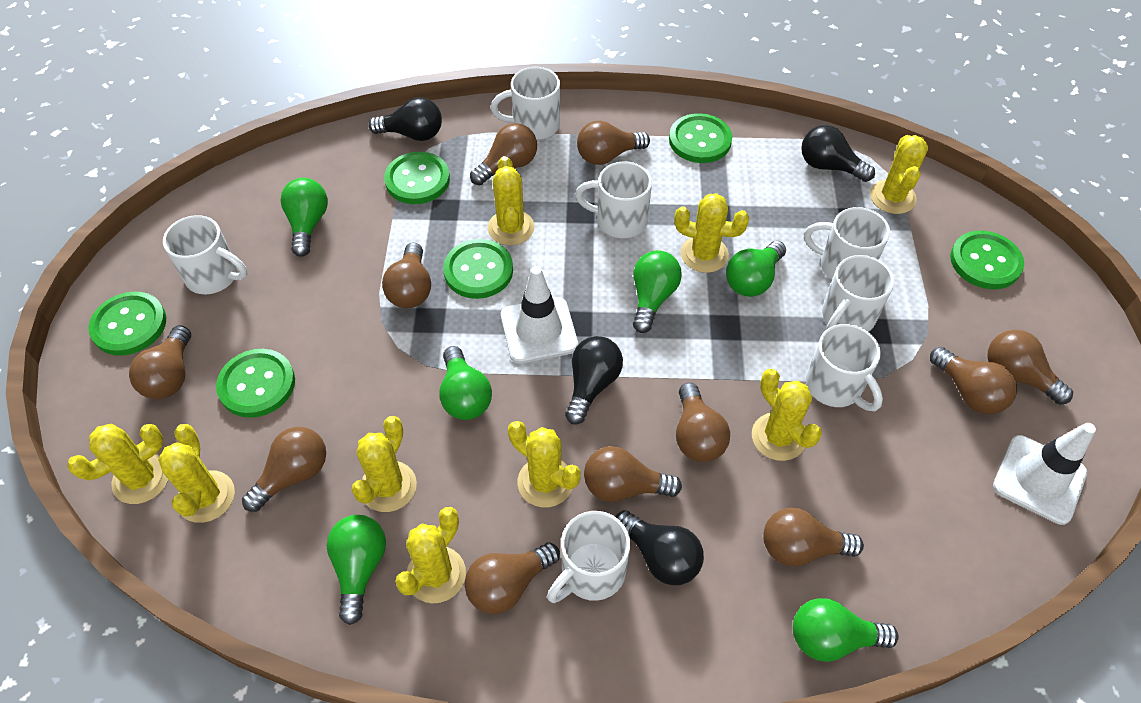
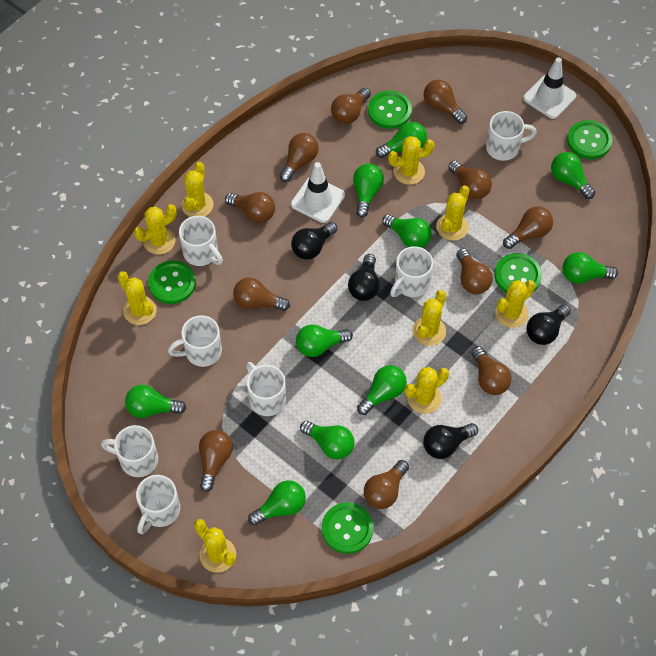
green button: 6 -> 5
green light bulb: 6 -> 10

